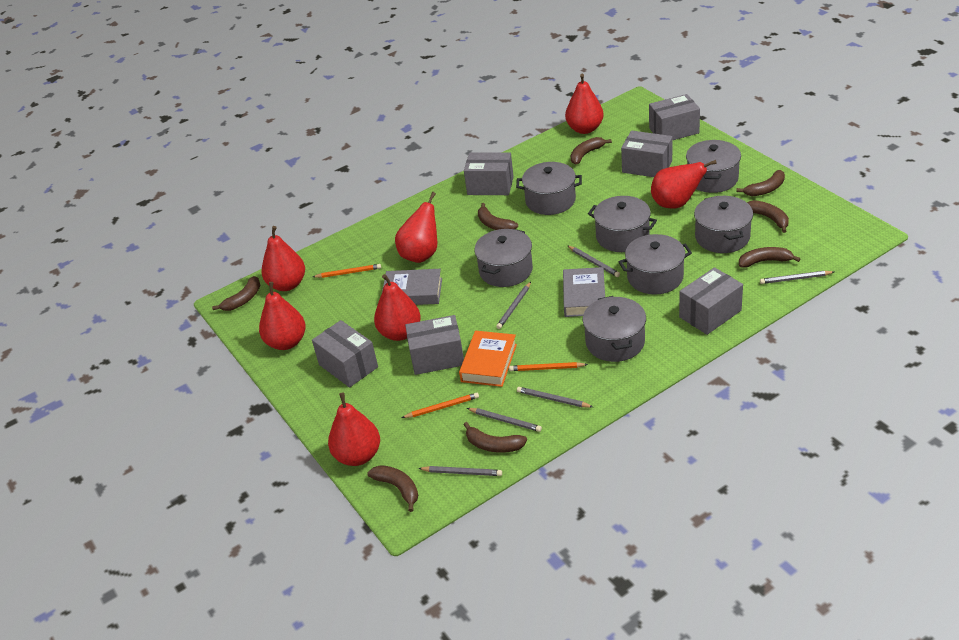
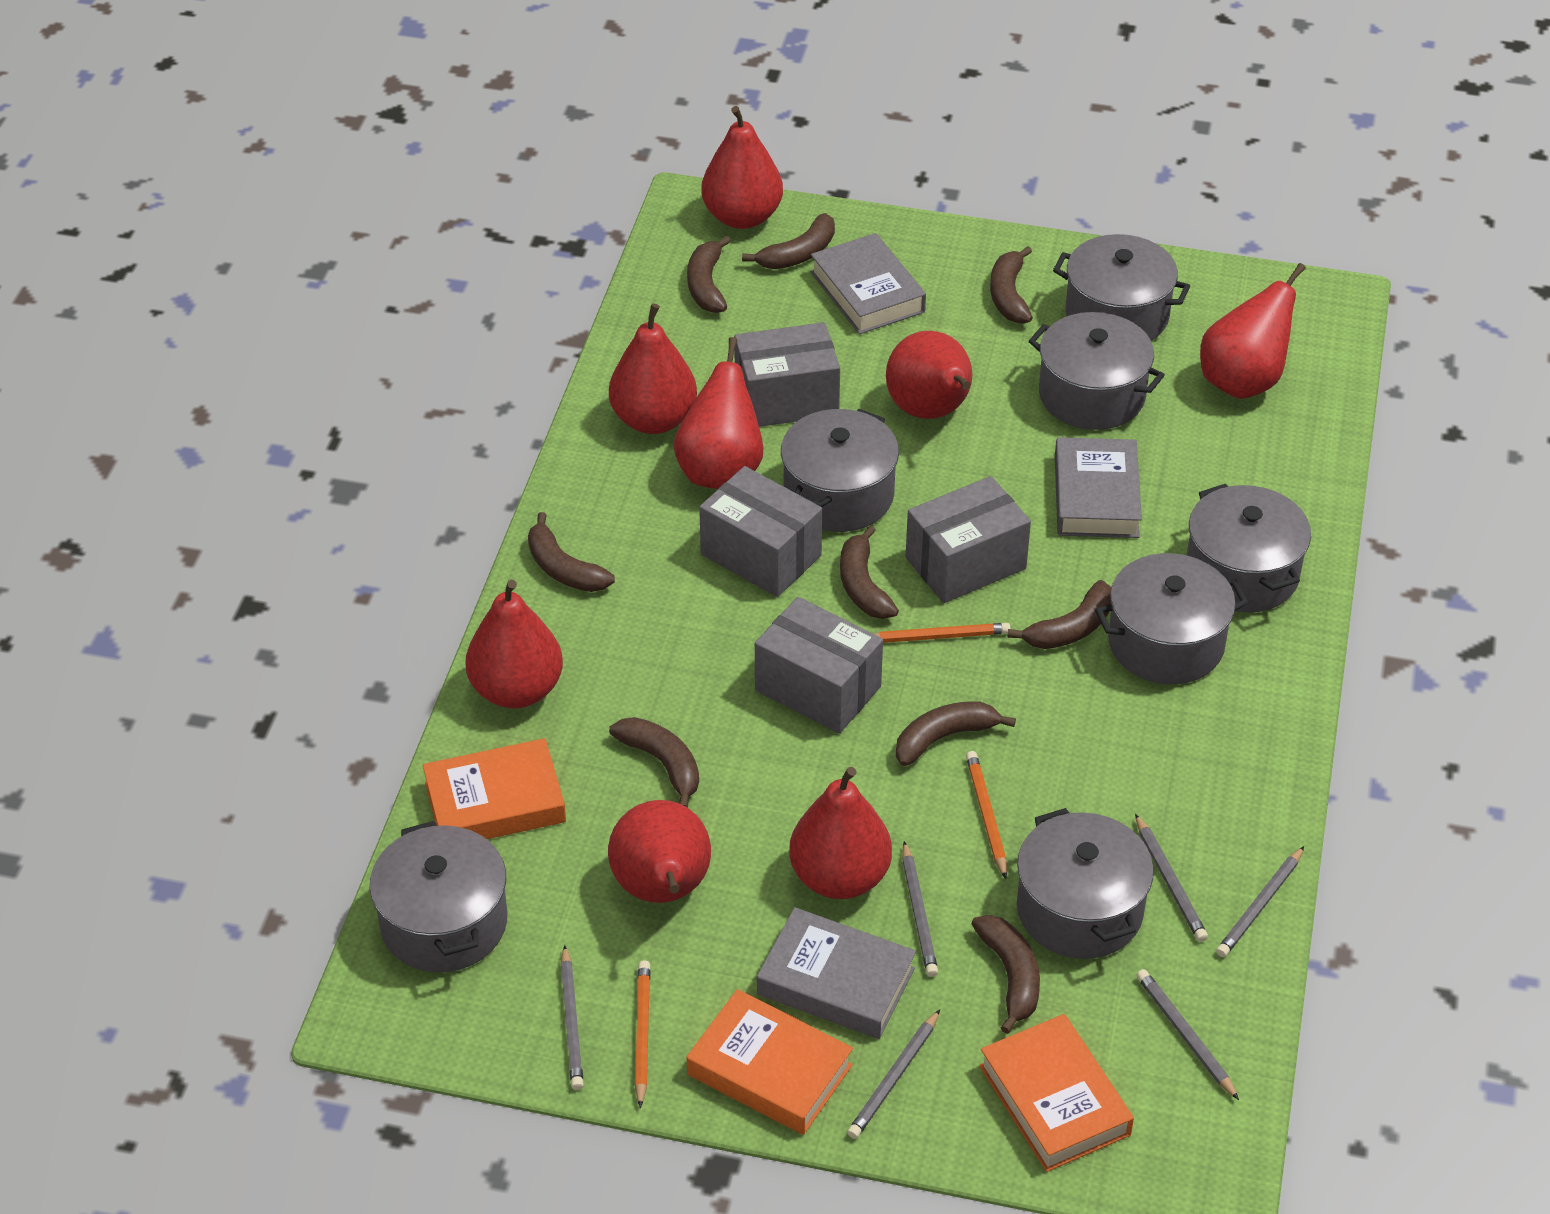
brown banana: 8 -> 9
grey book: 2 -> 3
grey box: 6 -> 4
orange book: 1 -> 3
red pear: 7 -> 8

